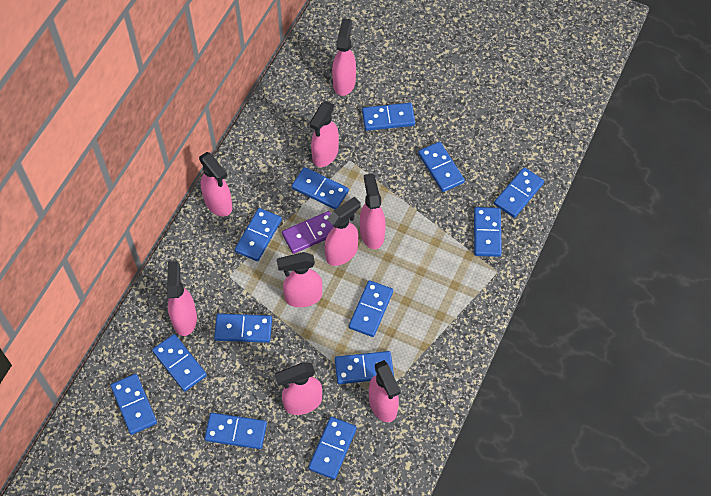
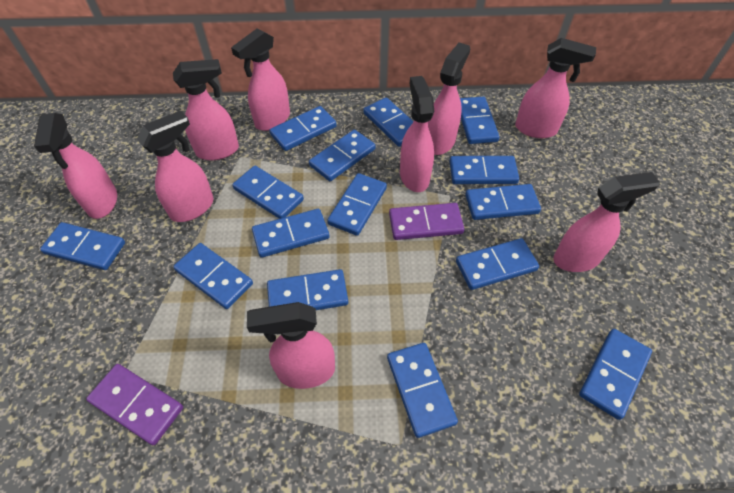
blue domino: 13 -> 15
purple domino: 1 -> 2

